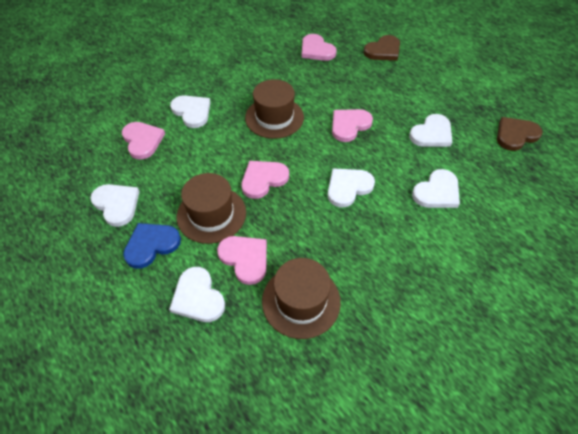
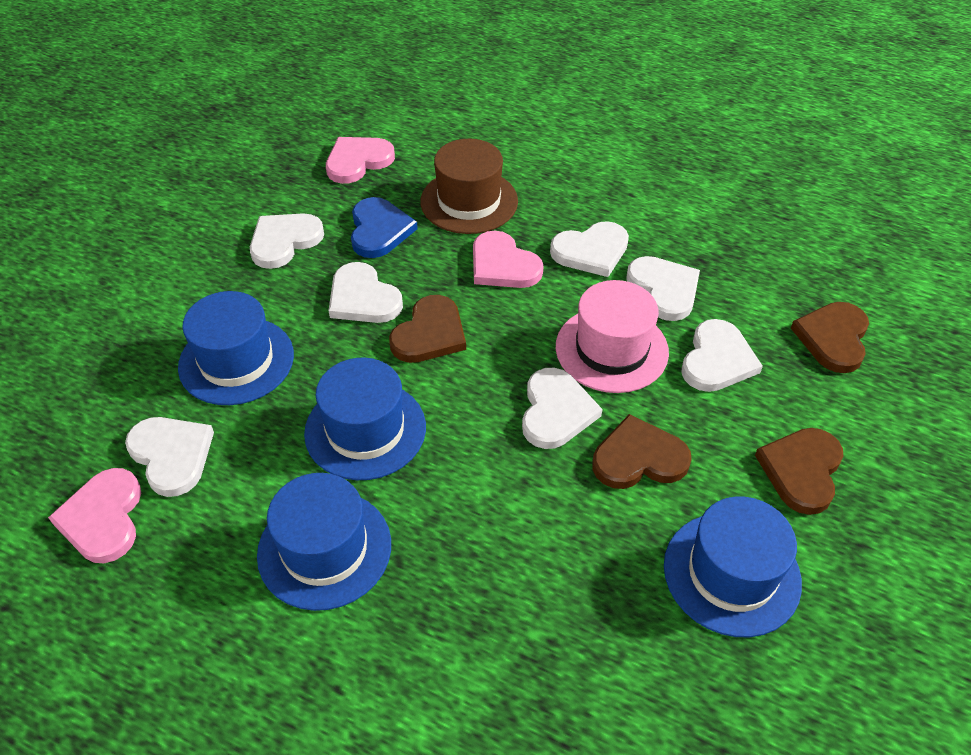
blue hat: 0 -> 4
brown hat: 3 -> 1
brown heart: 2 -> 4
pink hat: 0 -> 1
pink heart: 5 -> 3
white heart: 6 -> 7

